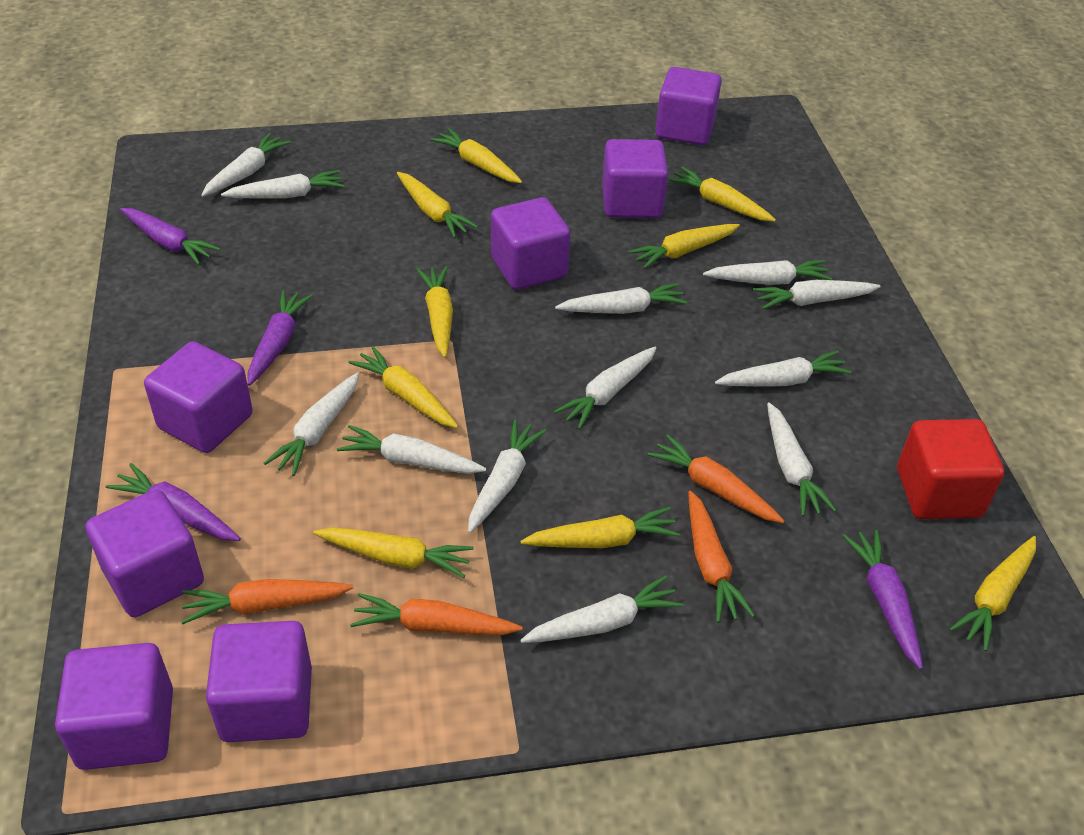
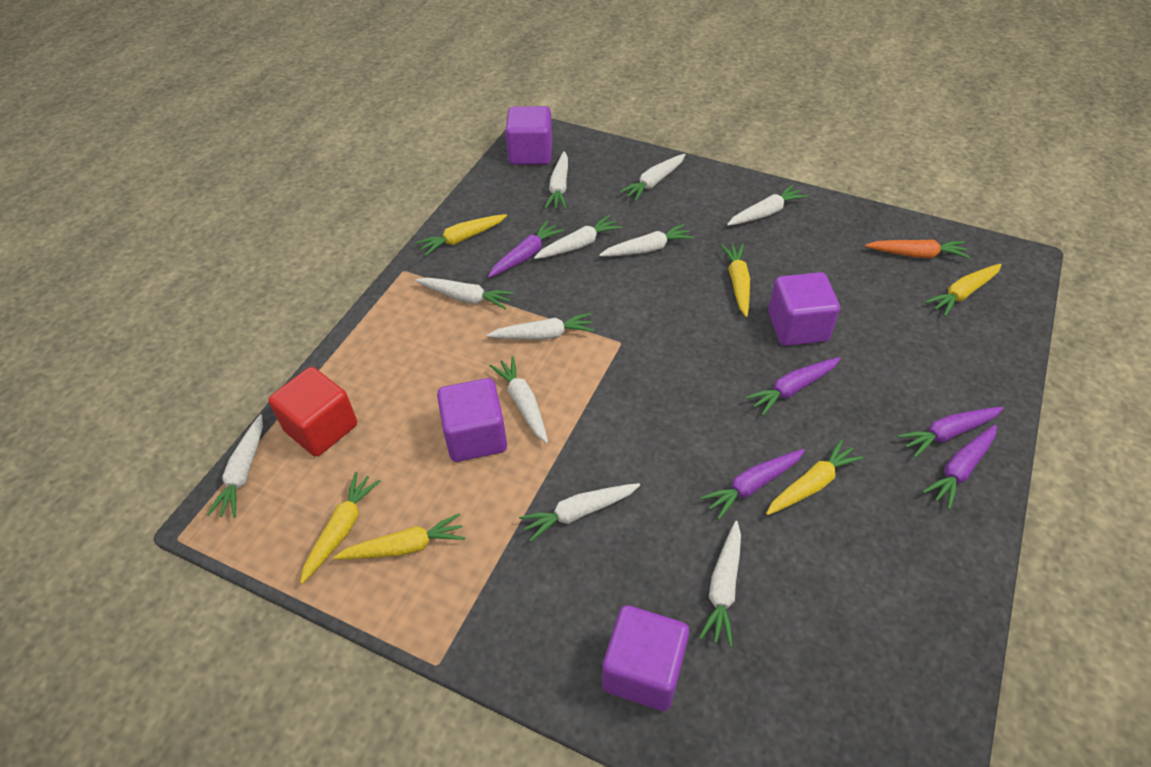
orange carrot: 4 -> 1
purple carrot: 4 -> 5
purple cube: 7 -> 4
white carrot: 12 -> 11
yellow carrot: 9 -> 6

